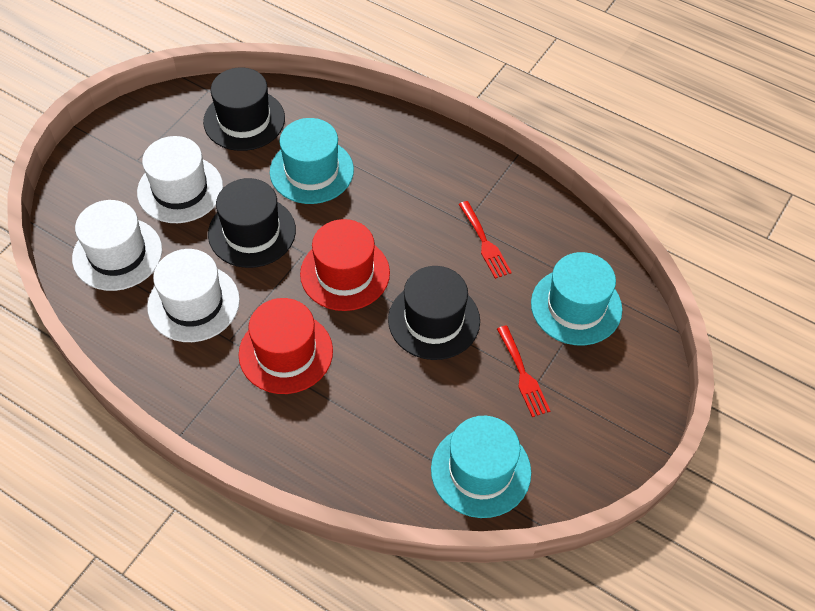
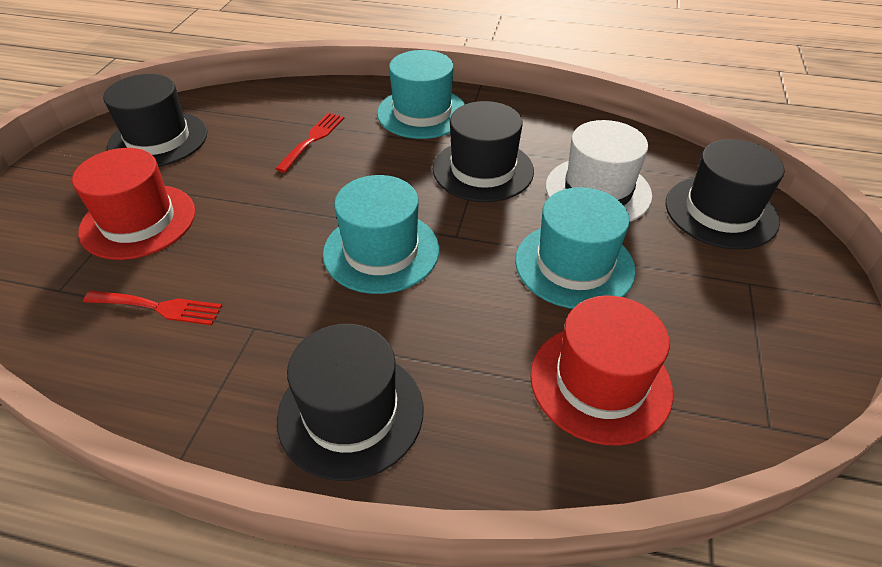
black hat: 3 -> 4
white hat: 3 -> 1

